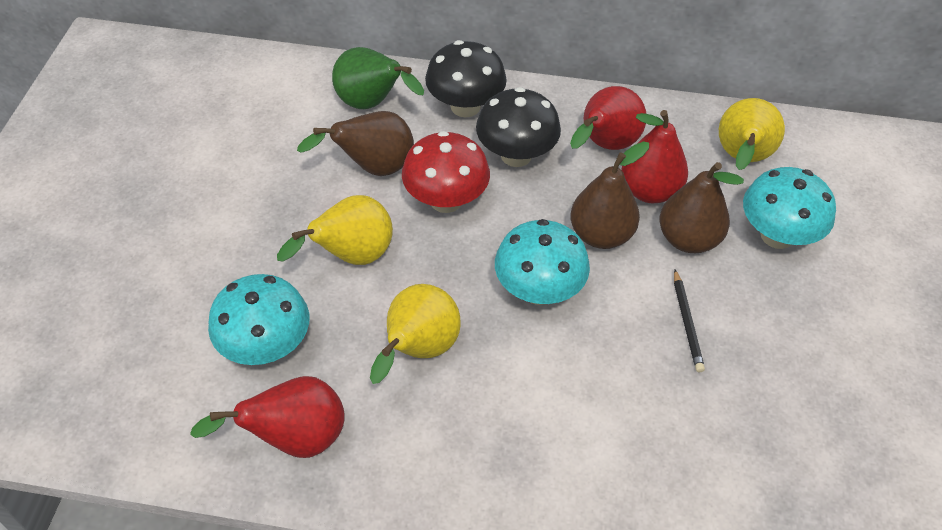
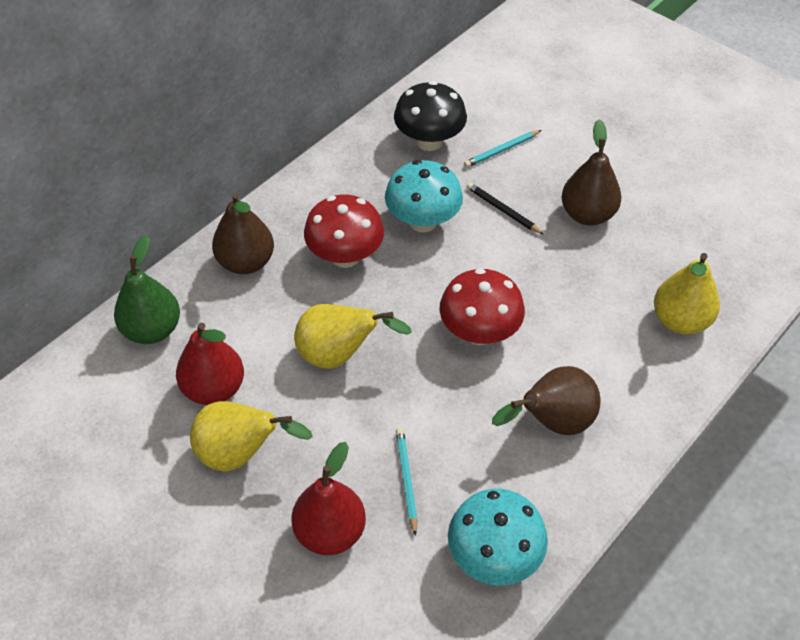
black mushroom: 2 -> 1
red mushroom: 1 -> 2
red pear: 3 -> 2
turquoise mushroom: 3 -> 2
turquoise pencil: 0 -> 2

